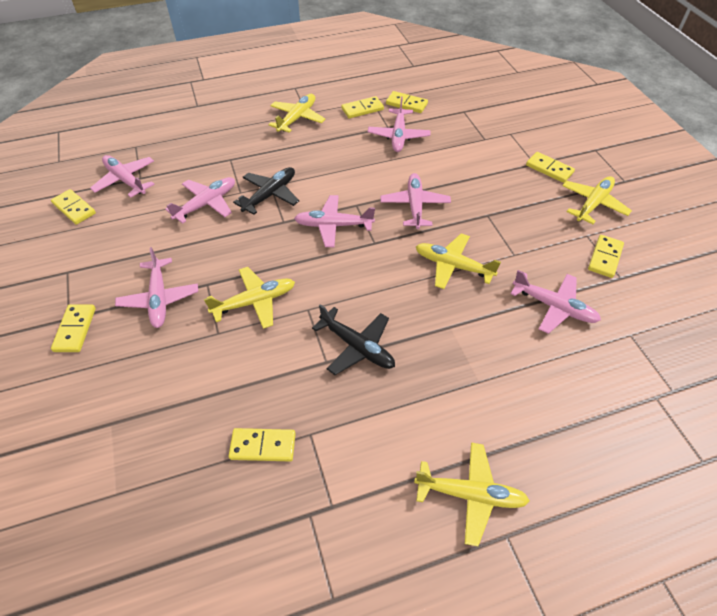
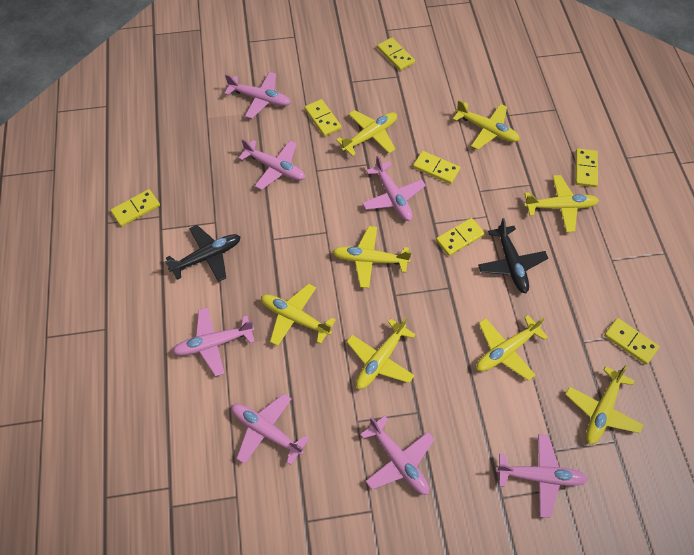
yellow plane: 5 -> 8

